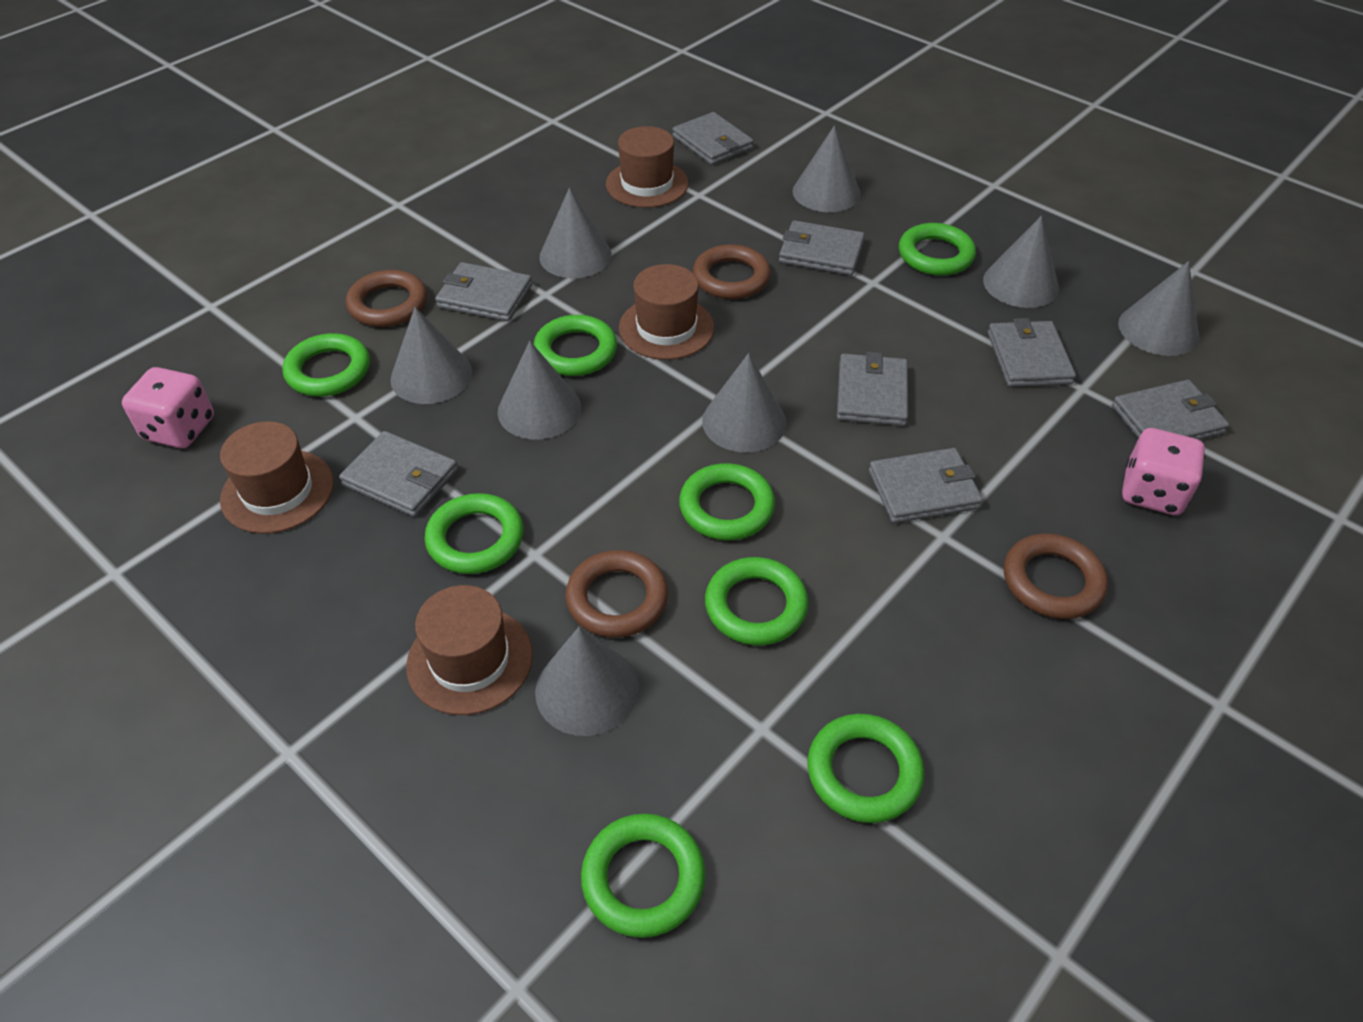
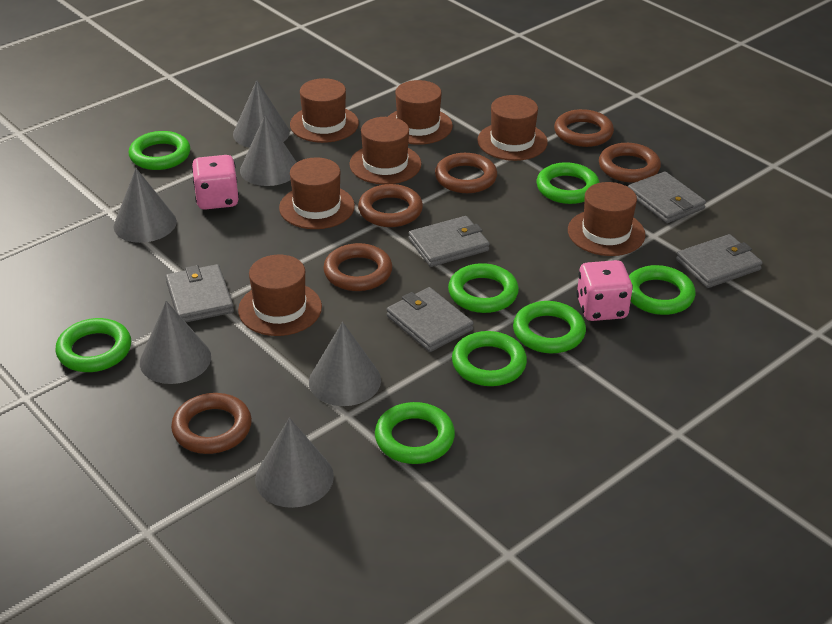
brown hat: 4 -> 7
brown ring: 4 -> 6
grey cone: 8 -> 6
grey wallet: 8 -> 5

